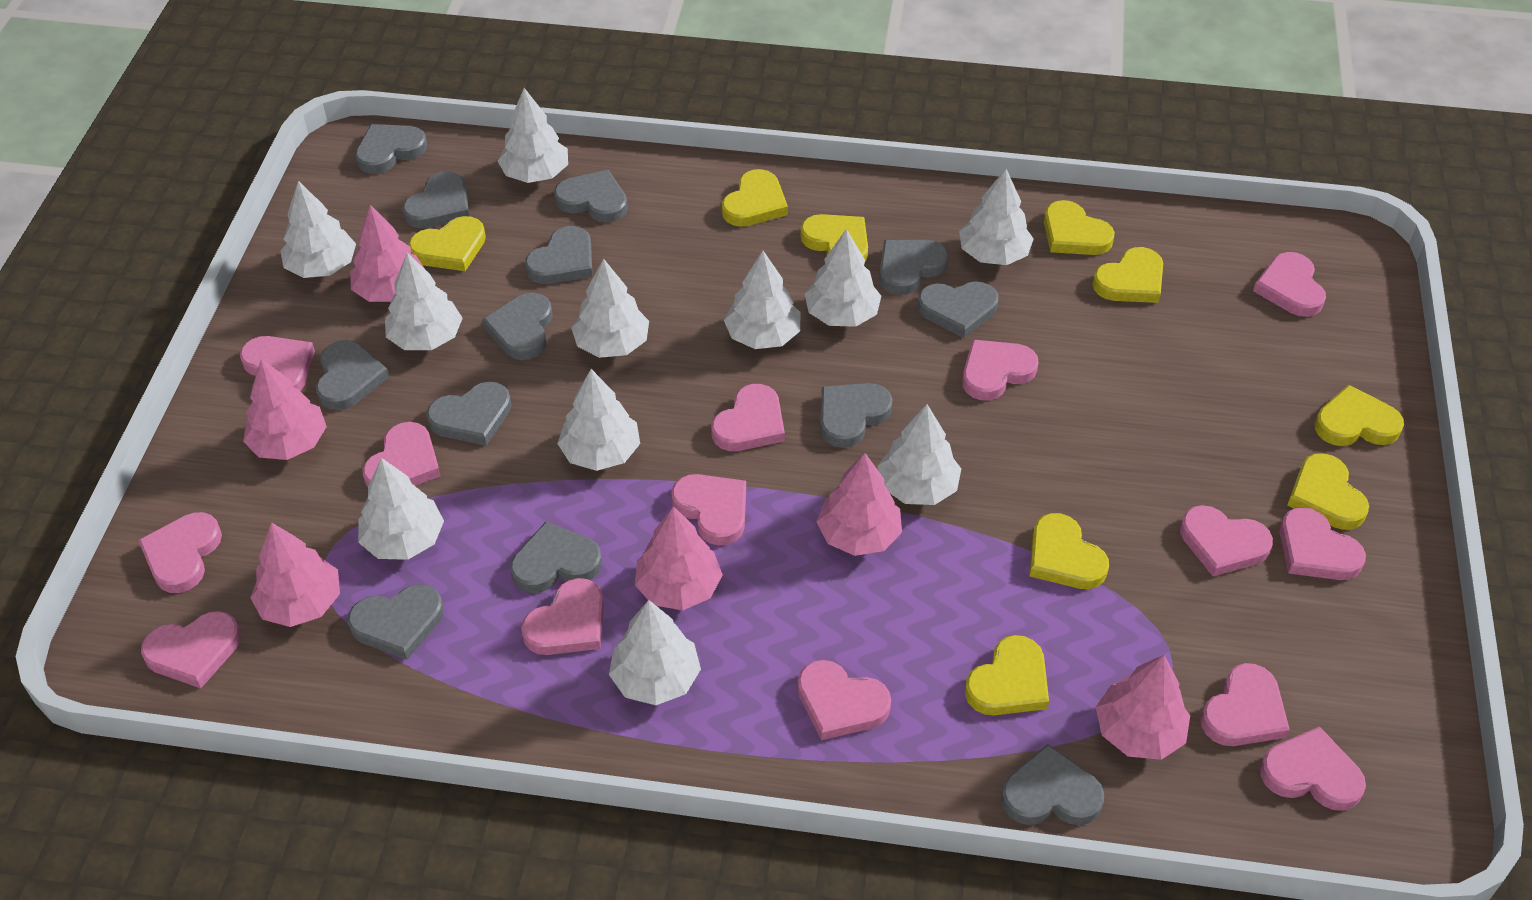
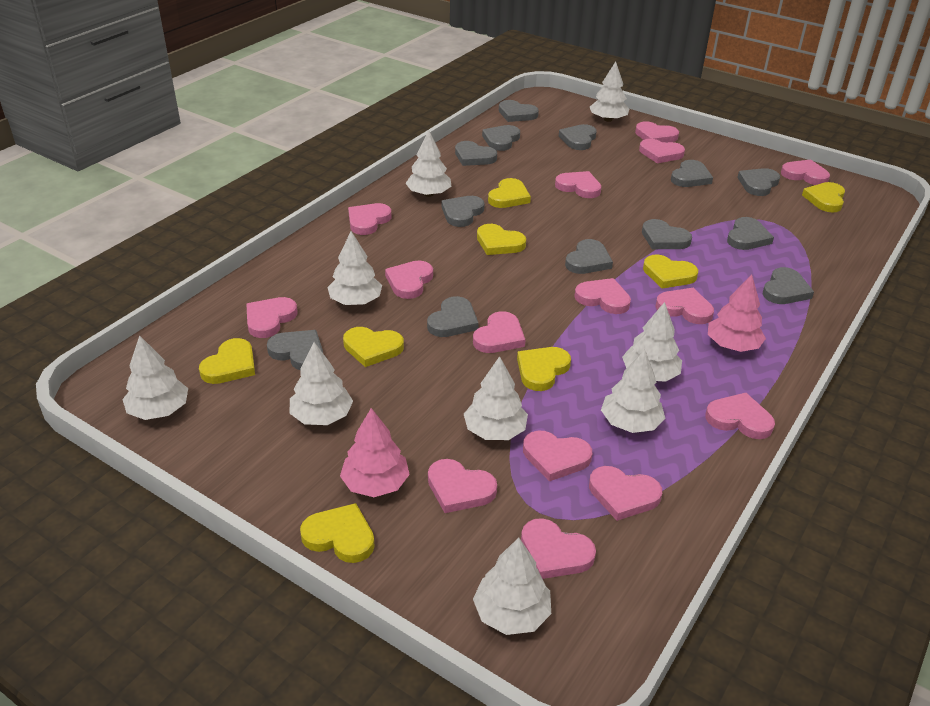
pink heart: 14 -> 15
pink tree: 6 -> 2
white tree: 11 -> 9
yellow heart: 9 -> 8

